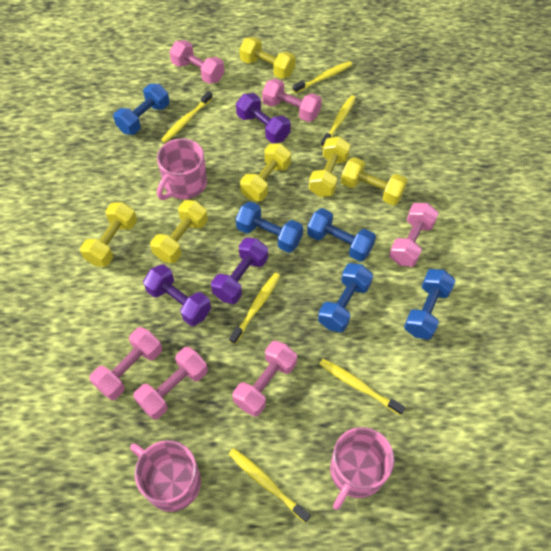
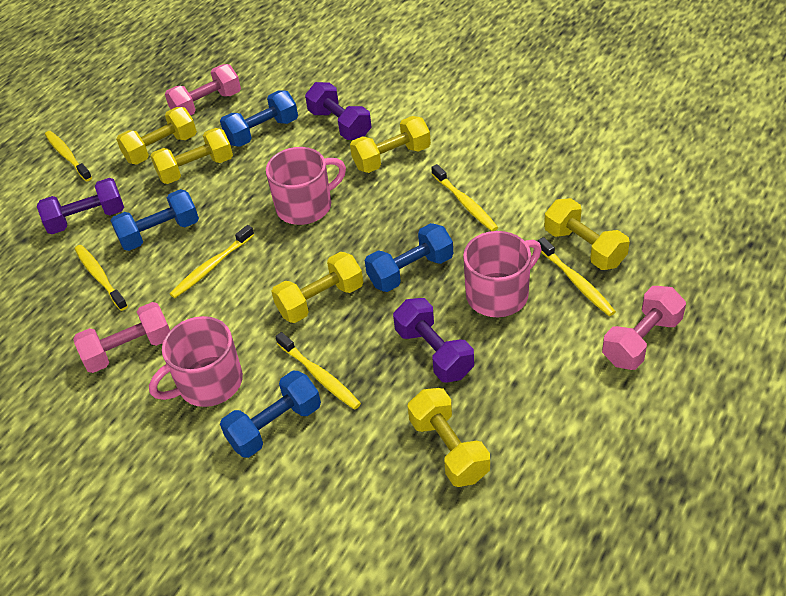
blue dumbbell: 5 -> 4
pink dumbbell: 6 -> 3

